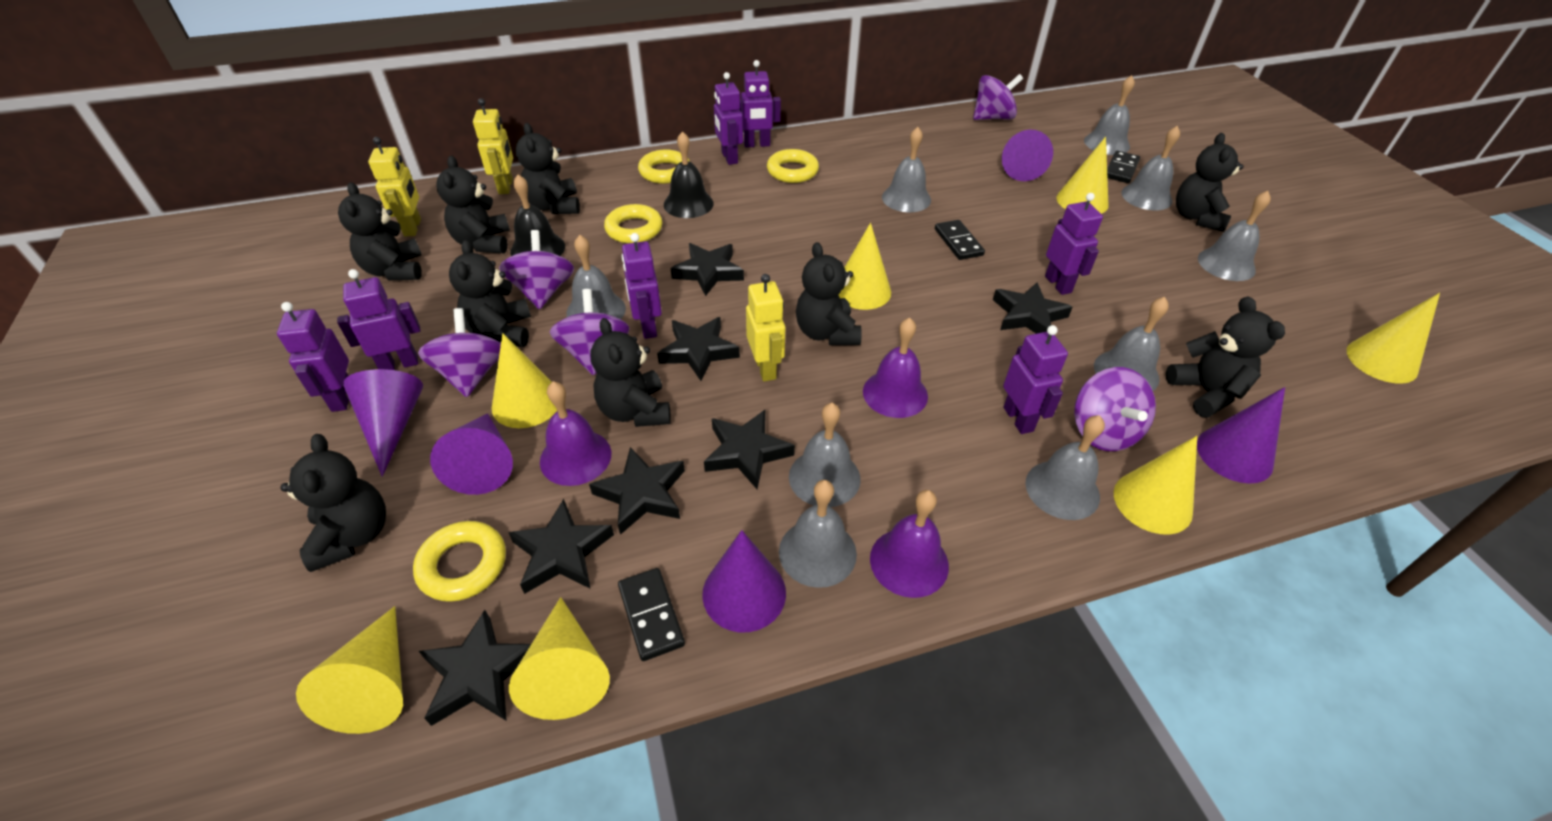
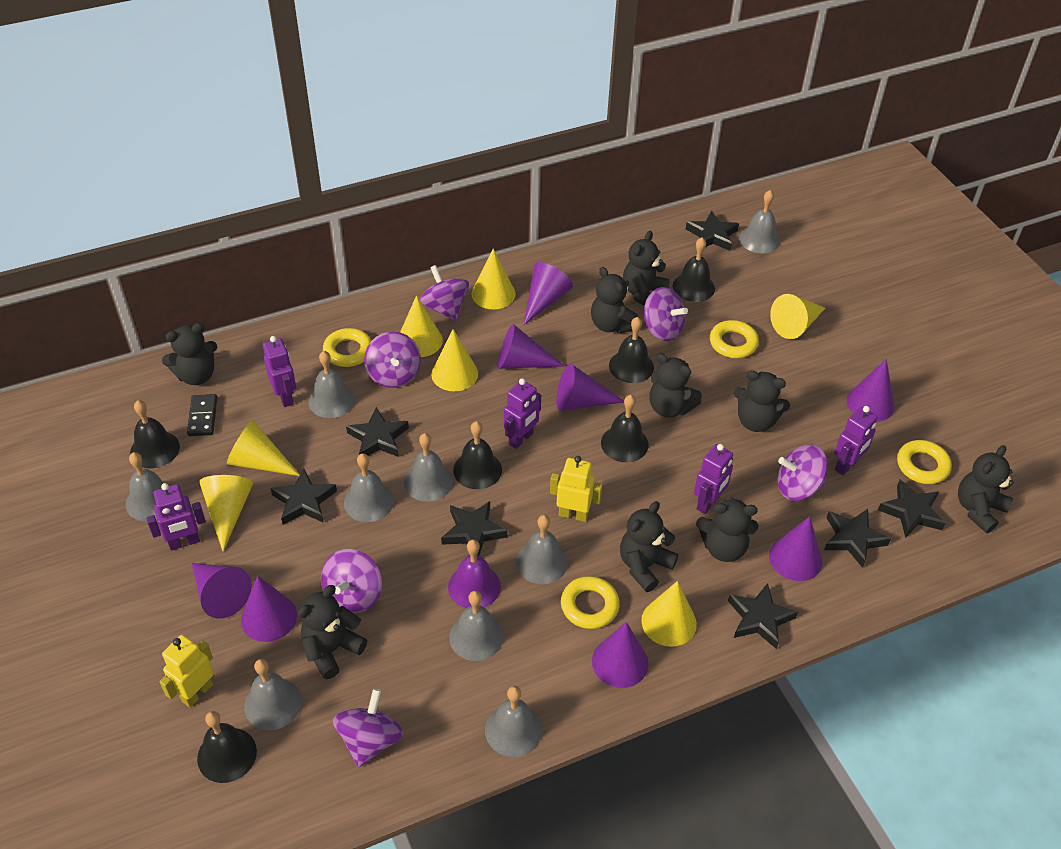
black bell: 2 -> 6
black domino: 3 -> 1
purple bell: 3 -> 1
purple cone: 5 -> 8
purple robot: 7 -> 5
purple spinning top: 5 -> 6
yellow robot: 3 -> 2

